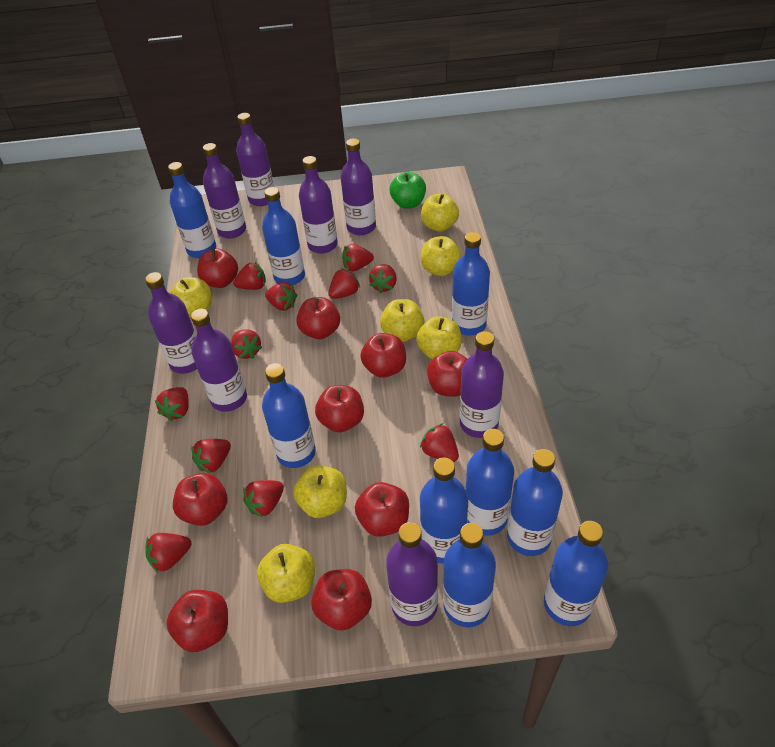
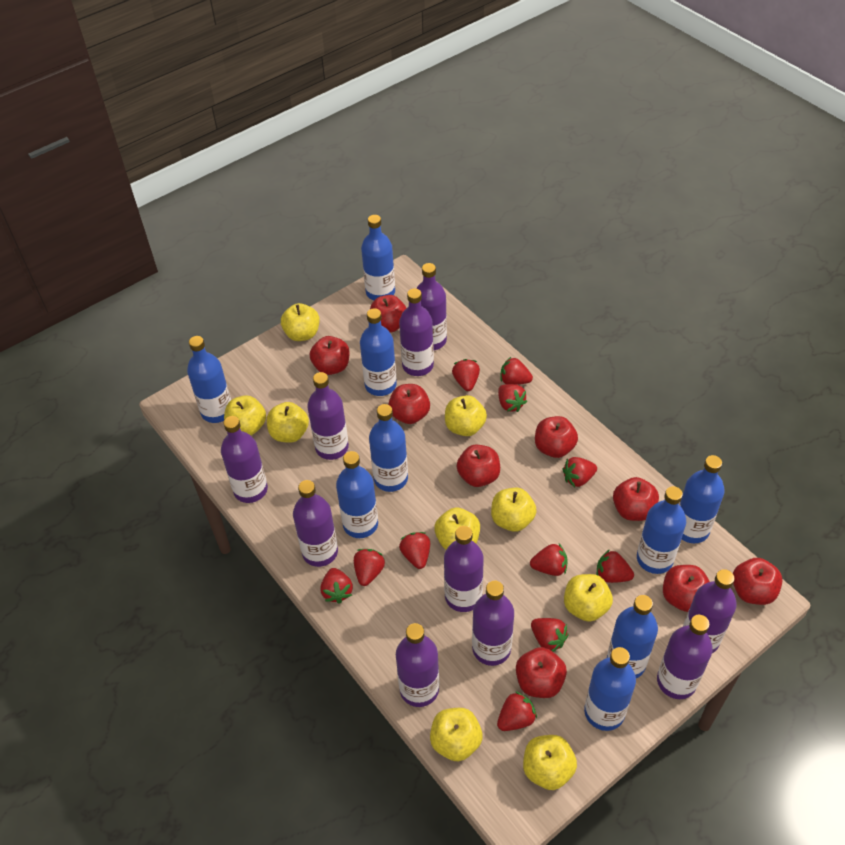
green apple: 1 -> 0
purple bottle: 8 -> 10
yellow apple: 7 -> 9

